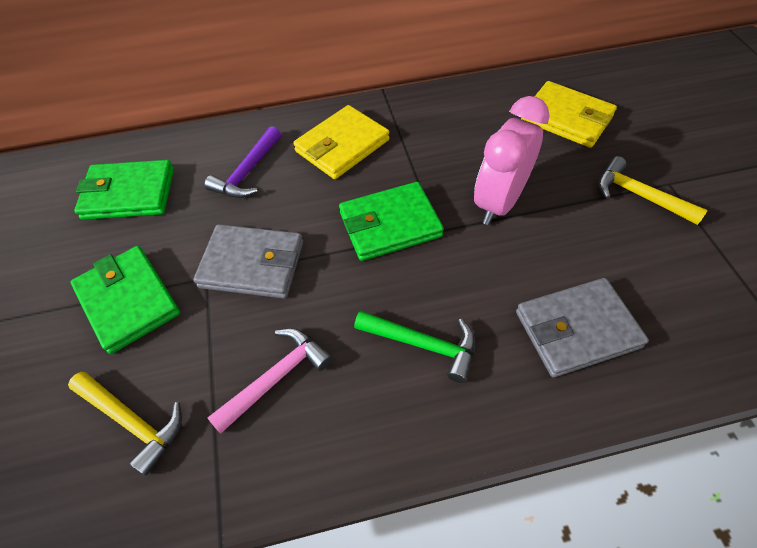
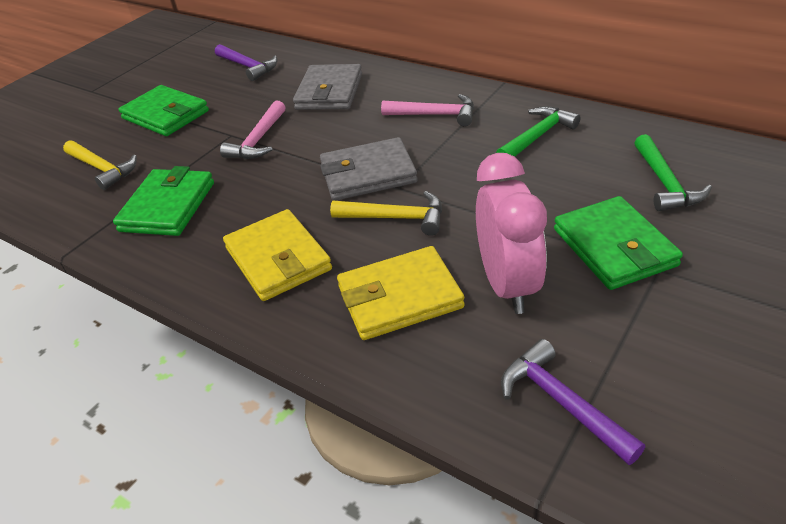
green hammer: 1 -> 2
pink hammer: 1 -> 2
purple hammer: 1 -> 2

